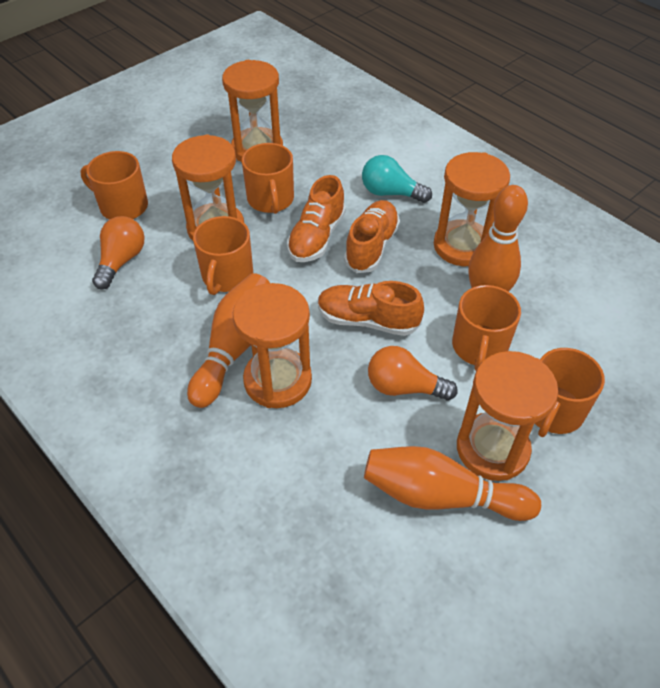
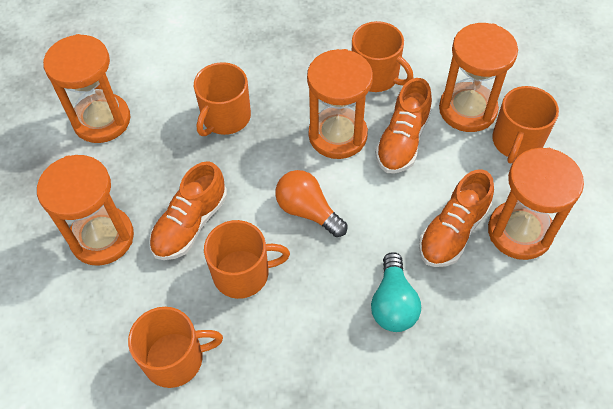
orange bowling pin: 3 -> 0
orange light bulb: 2 -> 1

